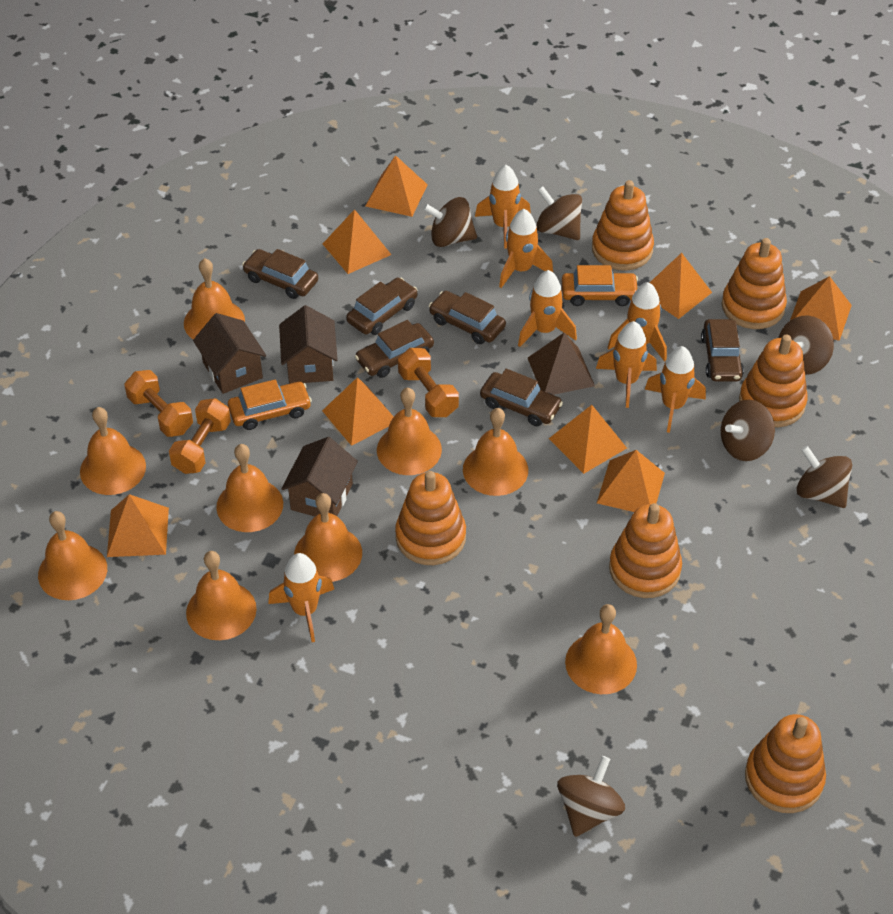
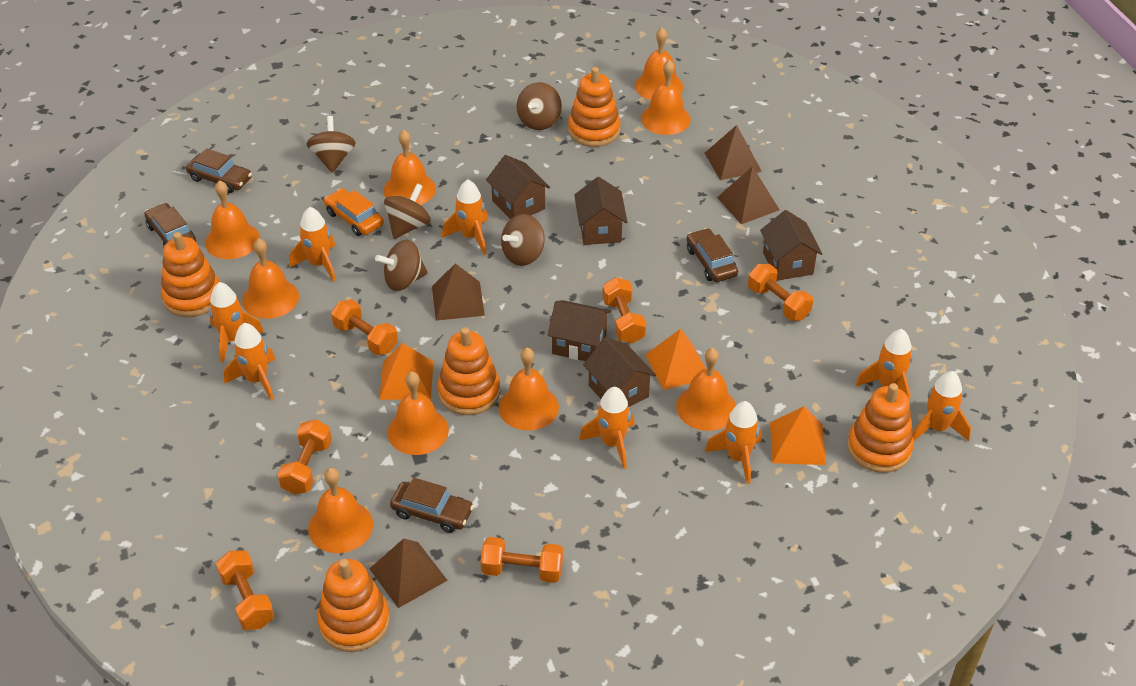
brown car: 6 -> 4
brown house: 3 -> 5
brown pyramid: 1 -> 4
brown spinning top: 6 -> 5
orange car: 2 -> 1
orange dumbbell: 3 -> 6
orange pyramid: 8 -> 3
orange rocket: 7 -> 8
orange stacking toy: 6 -> 5

